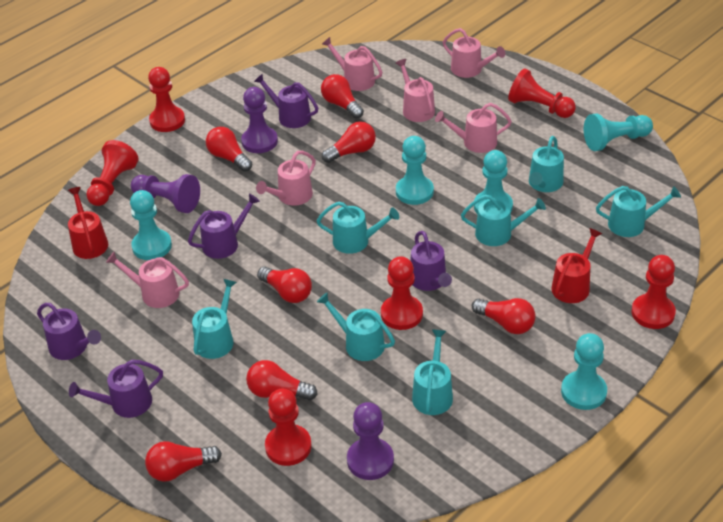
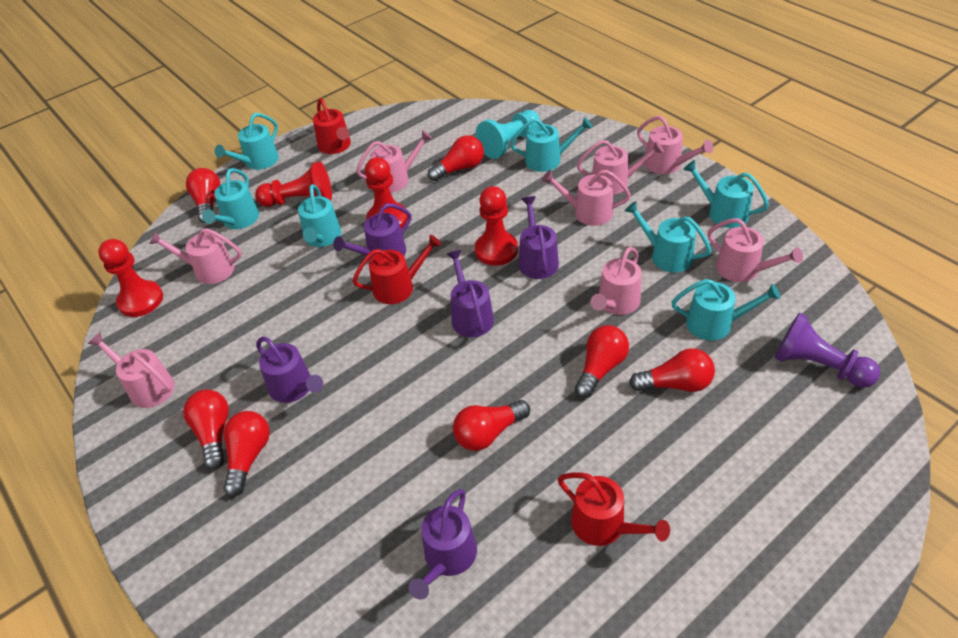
pink watering can: 6 -> 8
purple pawn: 3 -> 1
red pawn: 6 -> 4
red watering can: 2 -> 3
turquoise pawn: 5 -> 1

